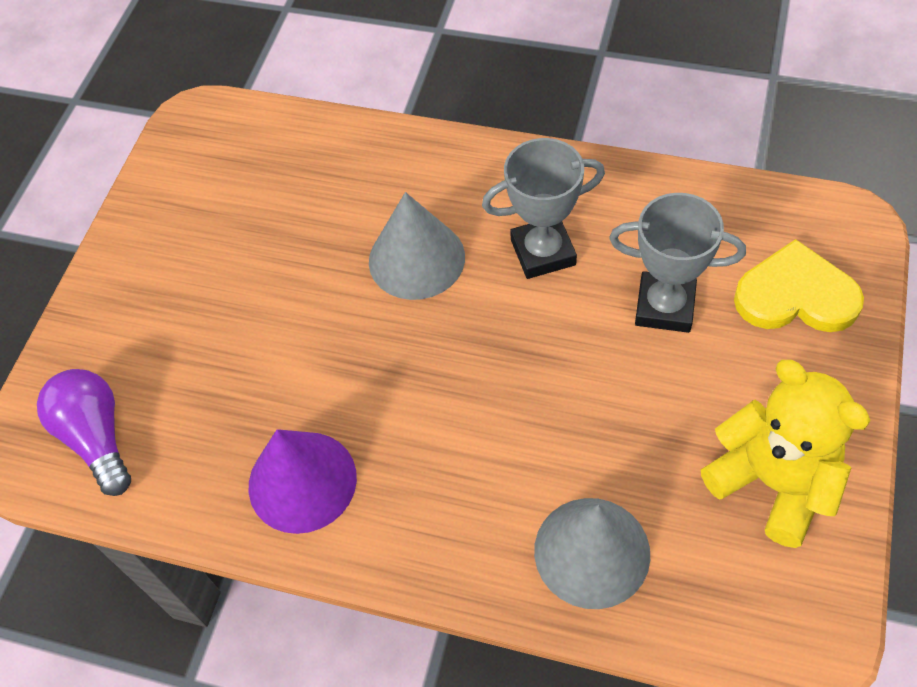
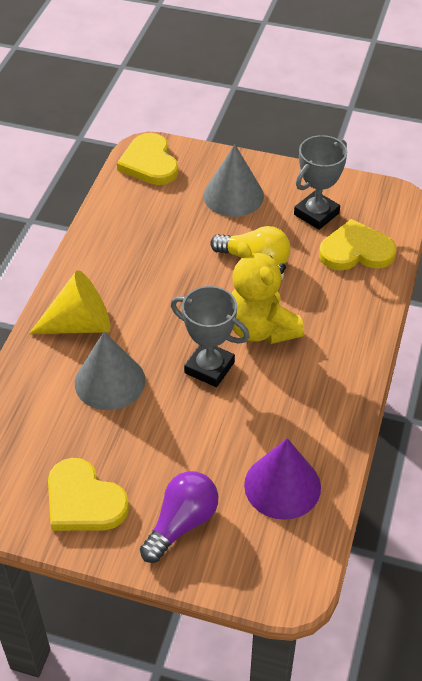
yellow cone: 0 -> 1
yellow heart: 1 -> 3
yellow light bulb: 0 -> 1

